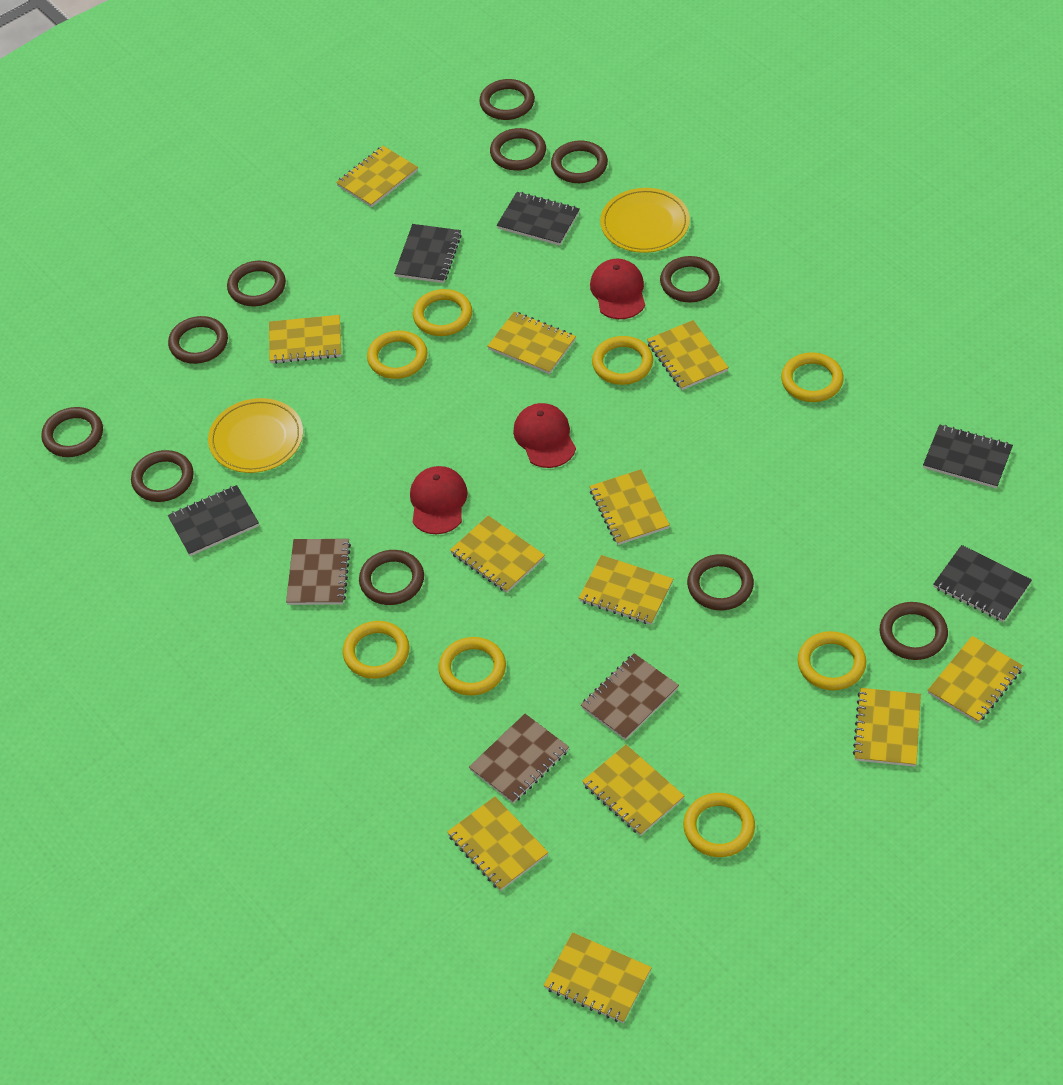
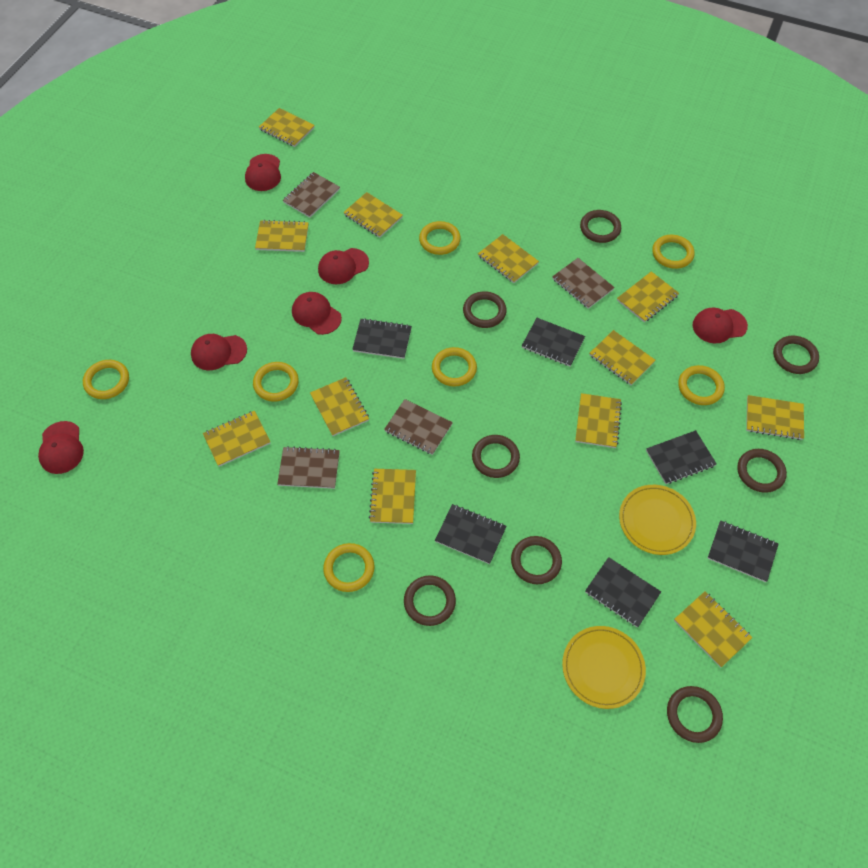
black notebook: 5 -> 6
brown notebook: 3 -> 4
brown ring: 11 -> 8
red cap: 3 -> 6
yellow ring: 8 -> 7

